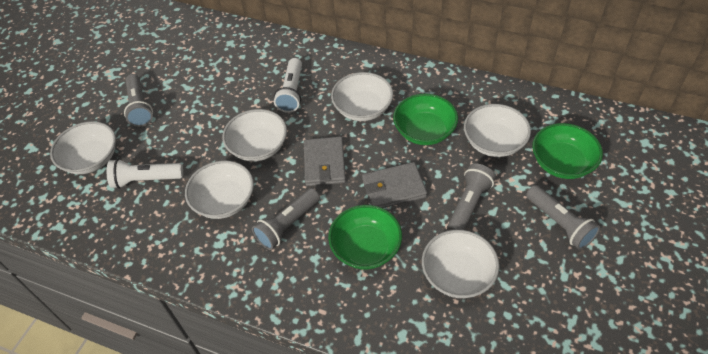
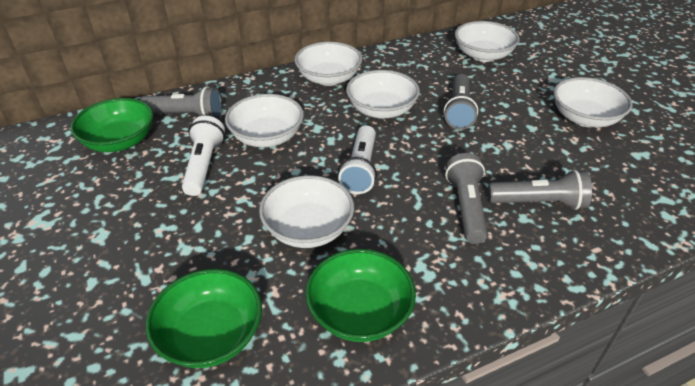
grey wallet: 2 -> 0

